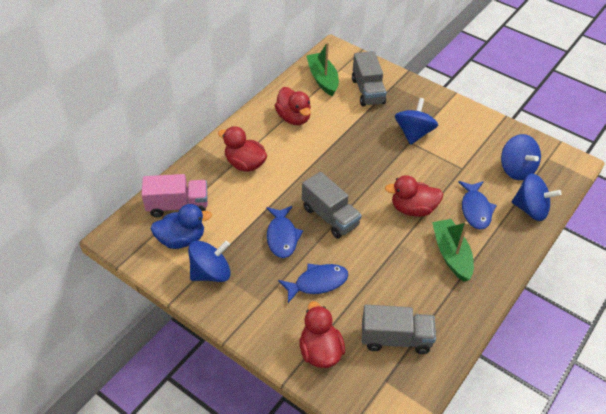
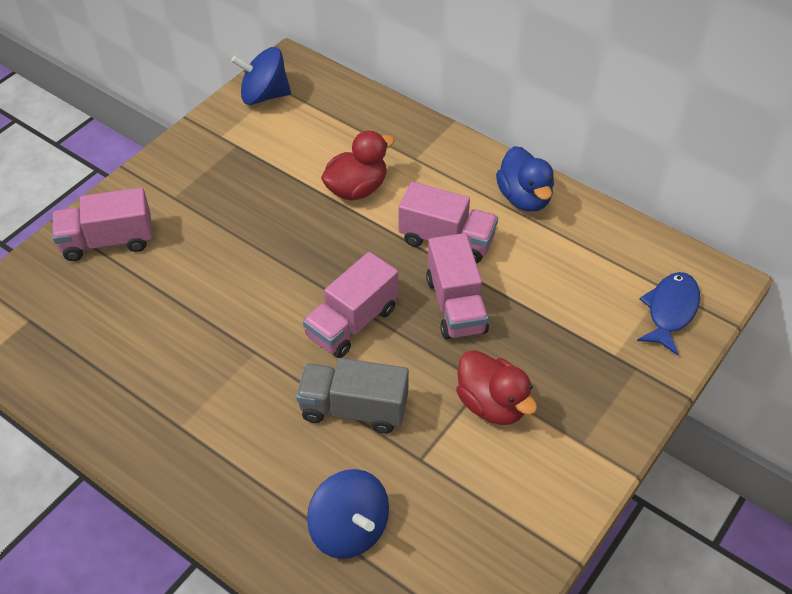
blue fish: 3 -> 1
blue spinning top: 4 -> 2
green boat: 2 -> 0
grey truck: 3 -> 1
pink truck: 1 -> 4
red duck: 4 -> 2

